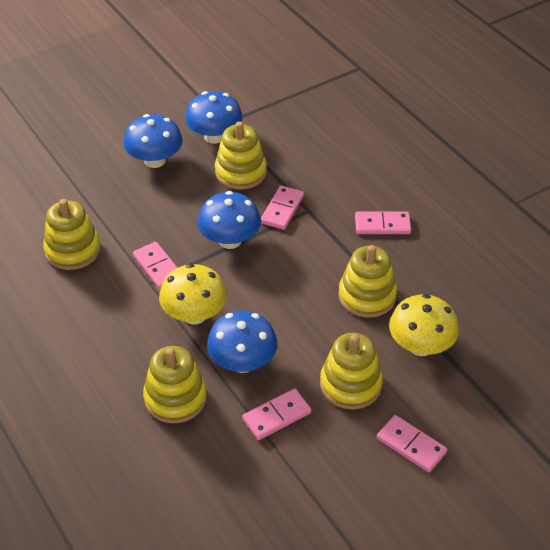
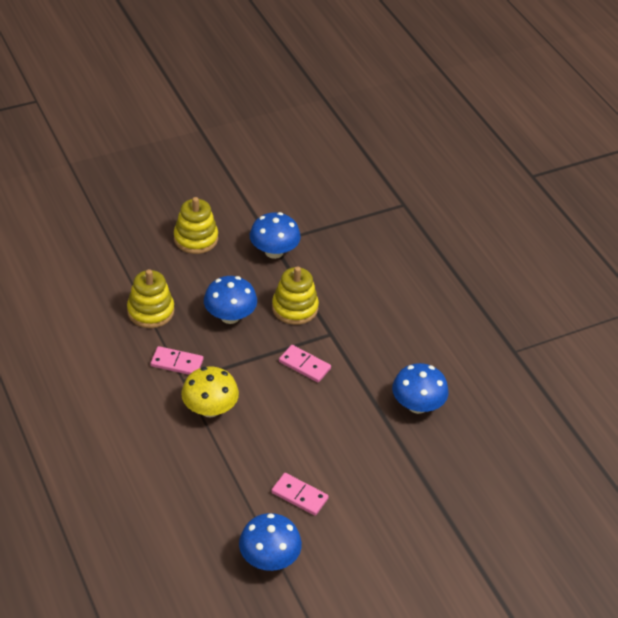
pink domino: 5 -> 3
yellow mushroom: 2 -> 1
yellow stacking toy: 5 -> 3

